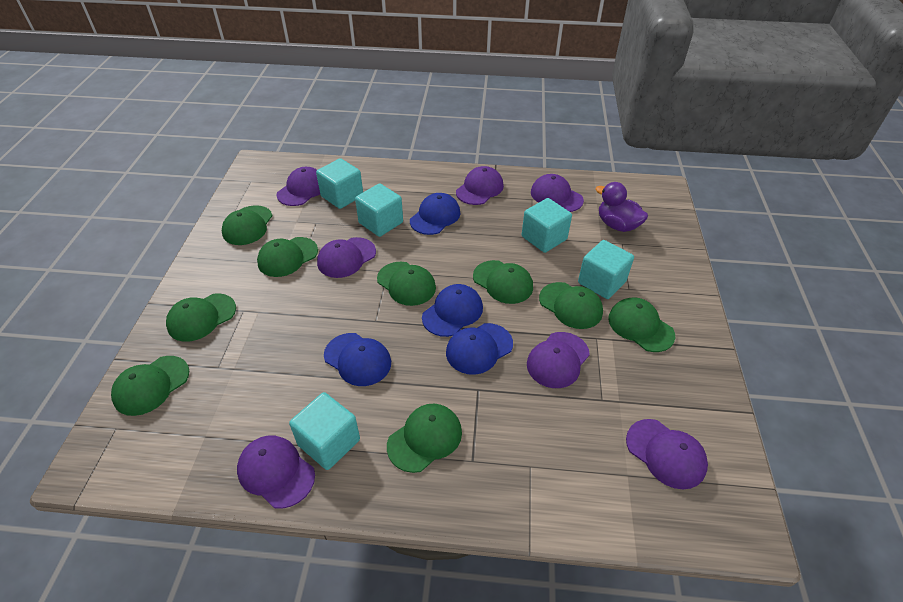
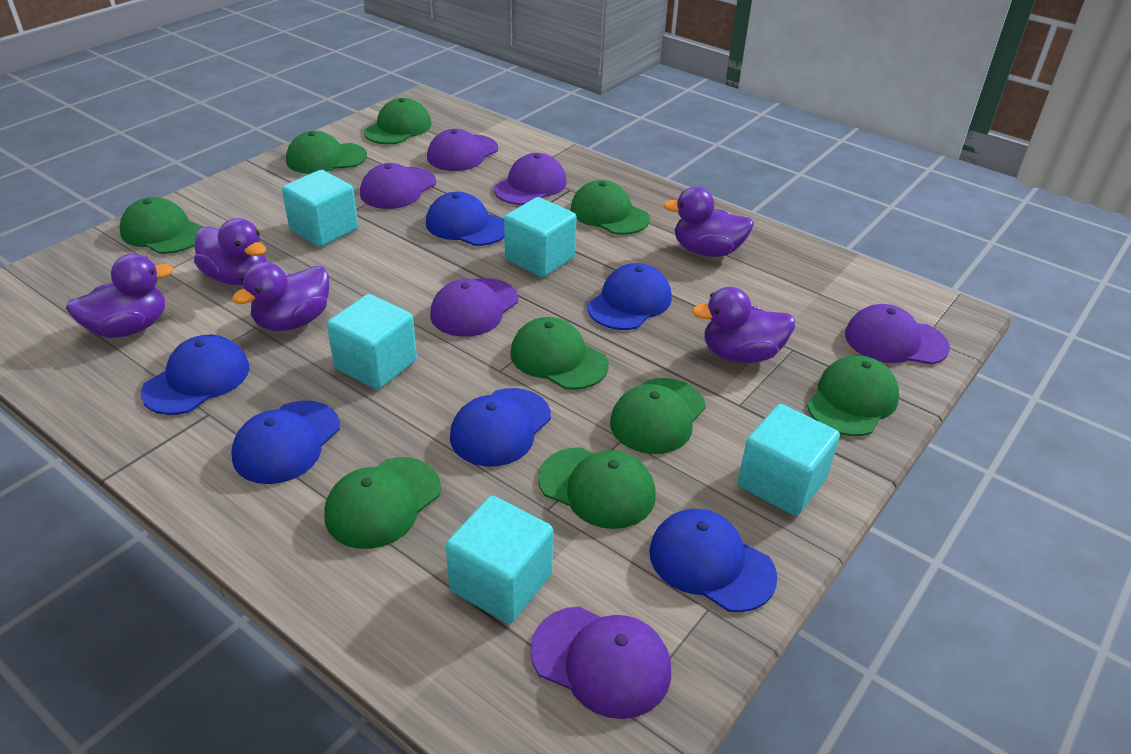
blue cap: 4 -> 6
purple cap: 7 -> 6
purple duck: 1 -> 5

